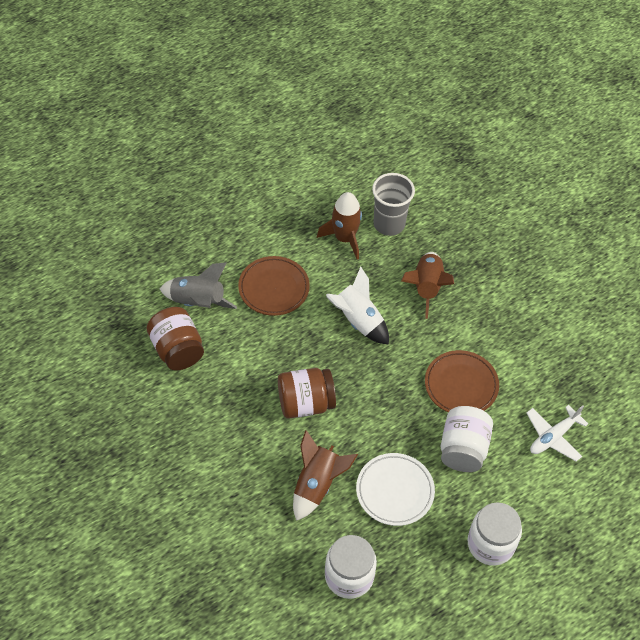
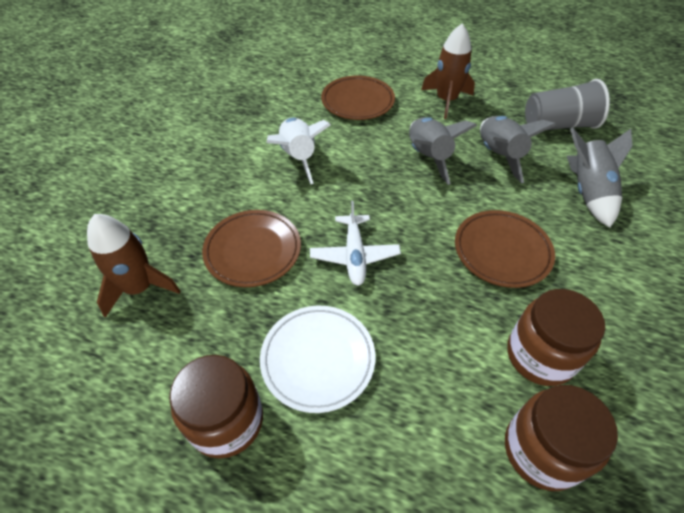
brown jar: 2 -> 3
brown plate: 2 -> 3
brown rocket: 3 -> 2
grey rocket: 1 -> 3
white jar: 3 -> 0

